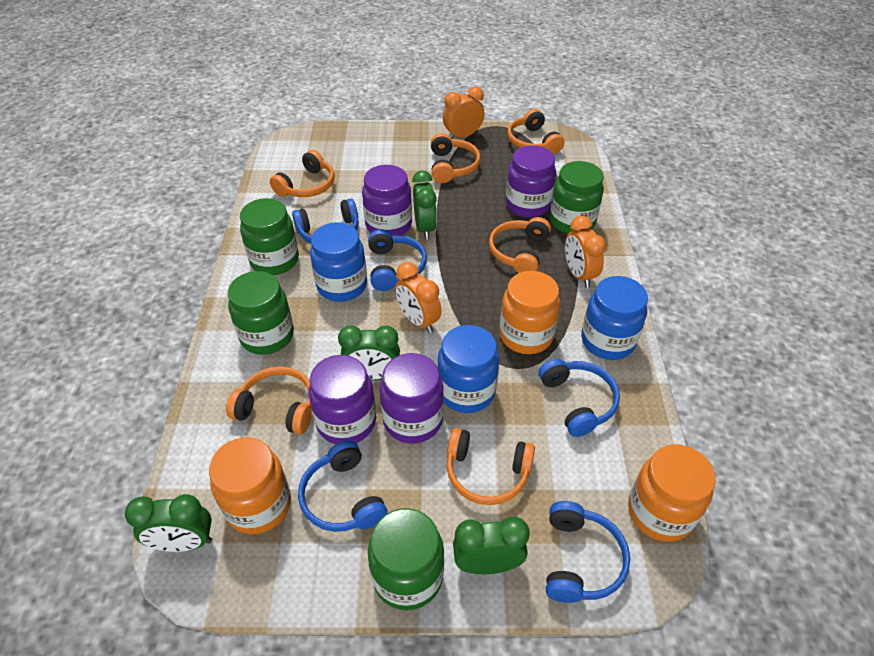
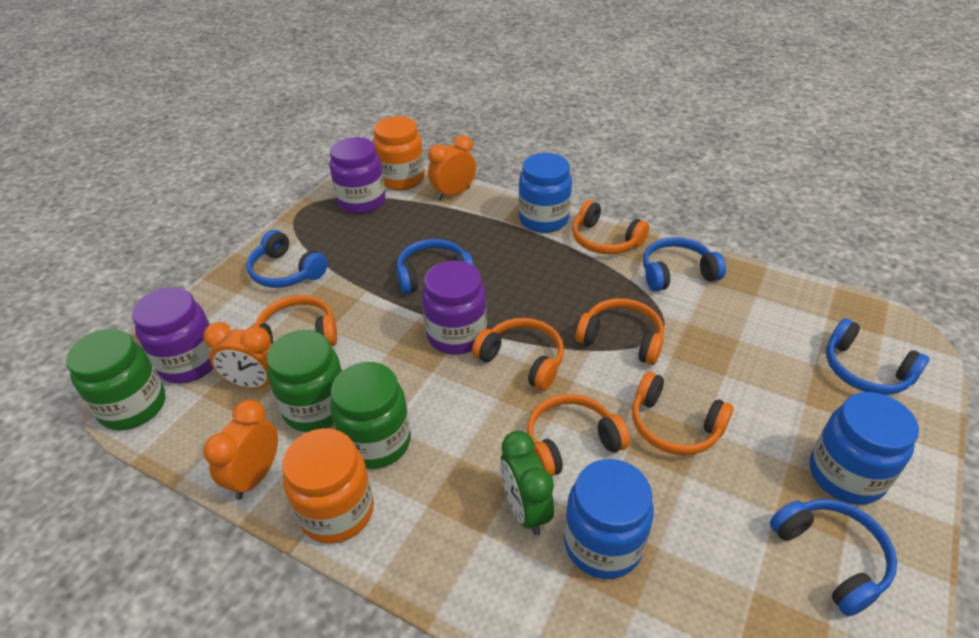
green clock: 4 -> 1
green jar: 4 -> 3
orange jar: 3 -> 2
purple jar: 4 -> 3

